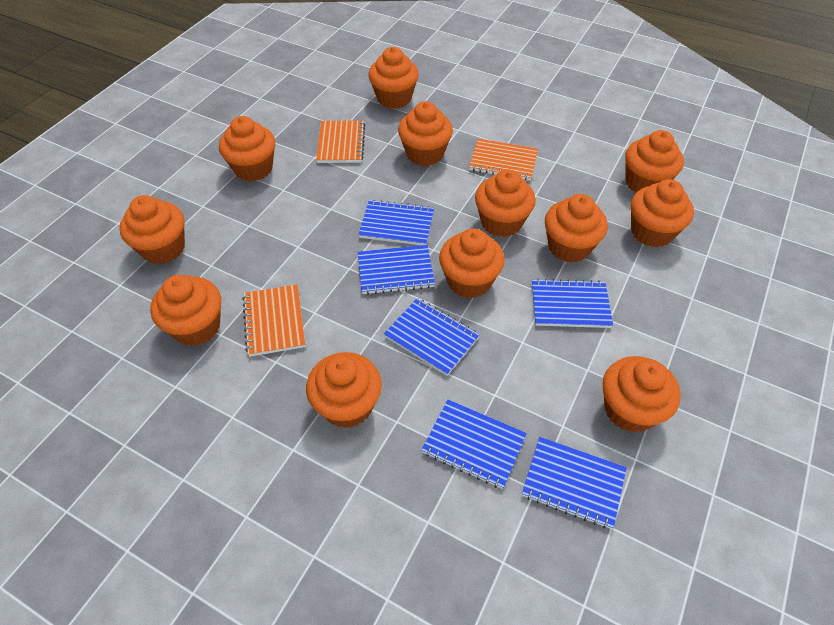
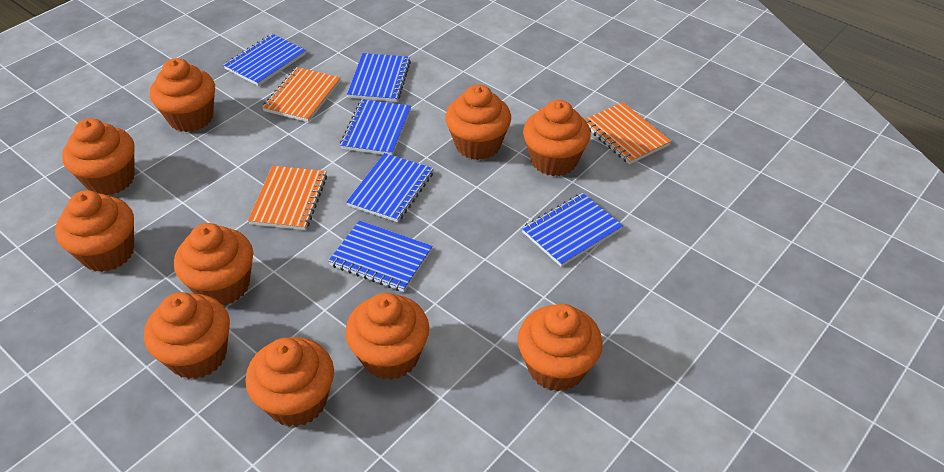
orange cupcake: 12 -> 10

